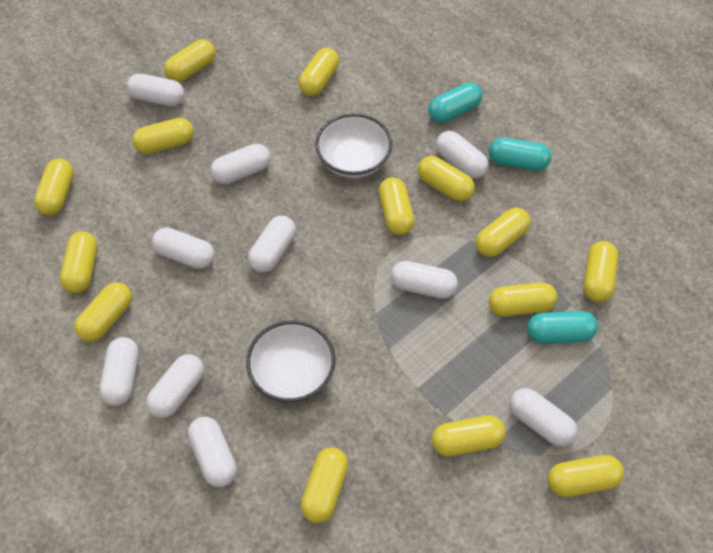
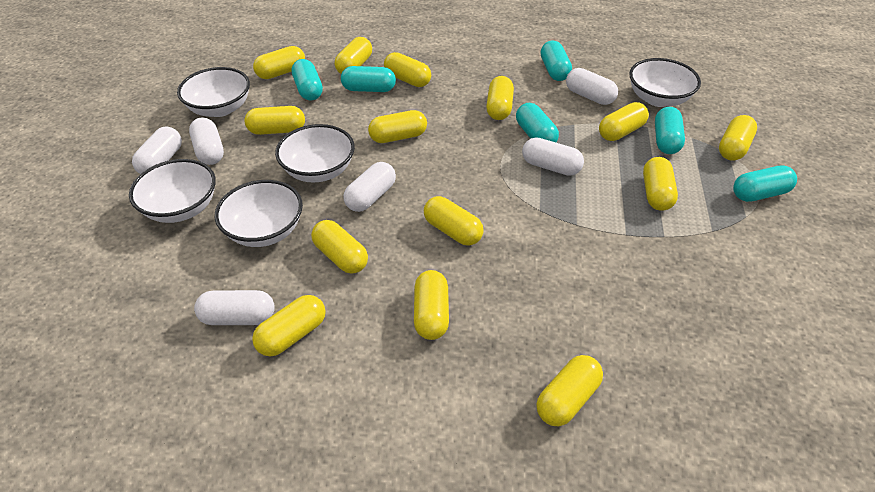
turquoise capsule: 3 -> 6
white bowl: 2 -> 5
white capsule: 10 -> 6

